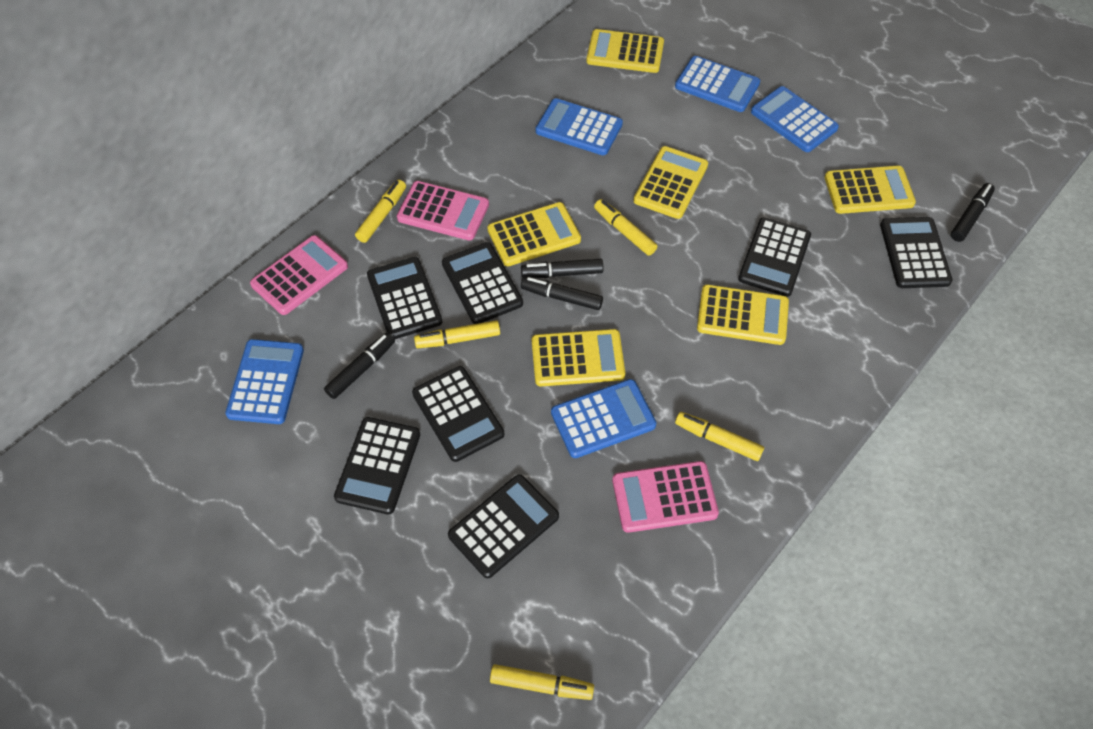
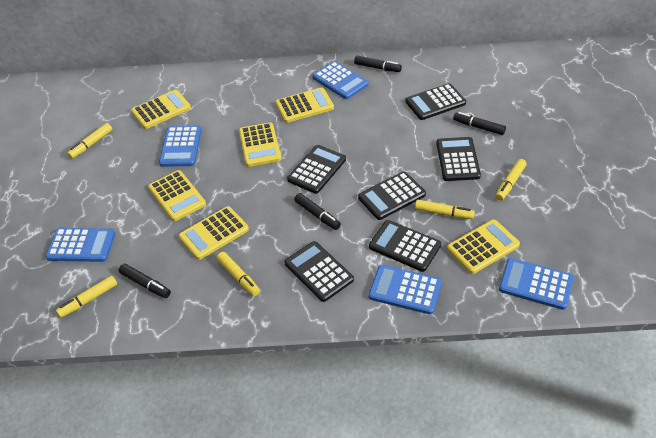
black calculator: 7 -> 6
pink calculator: 3 -> 0

